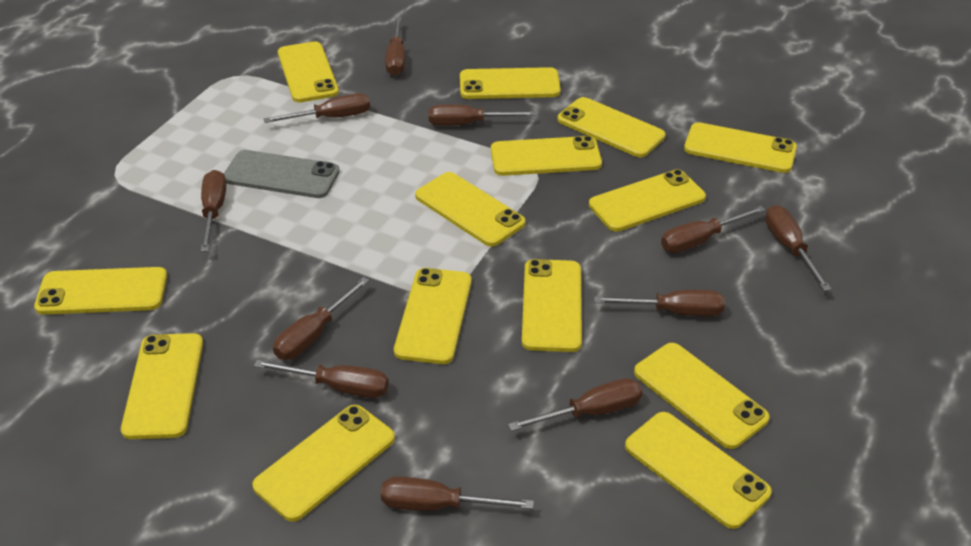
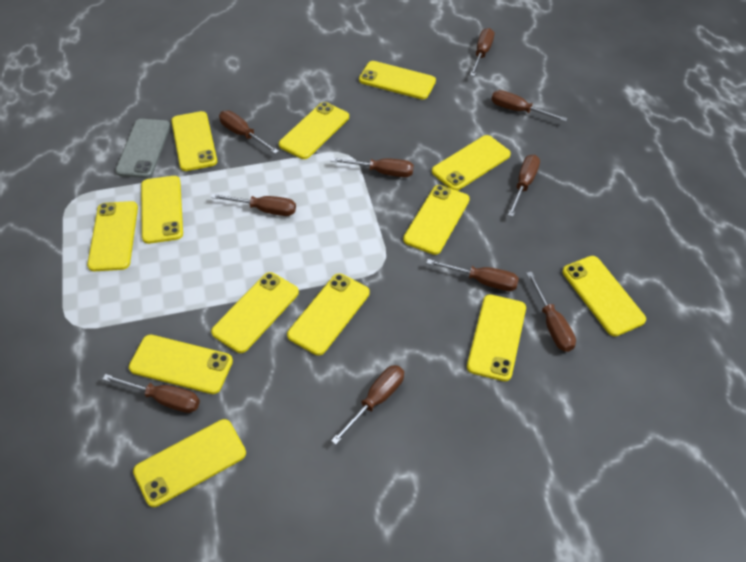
brown screwdriver: 11 -> 10
yellow phone: 14 -> 13

